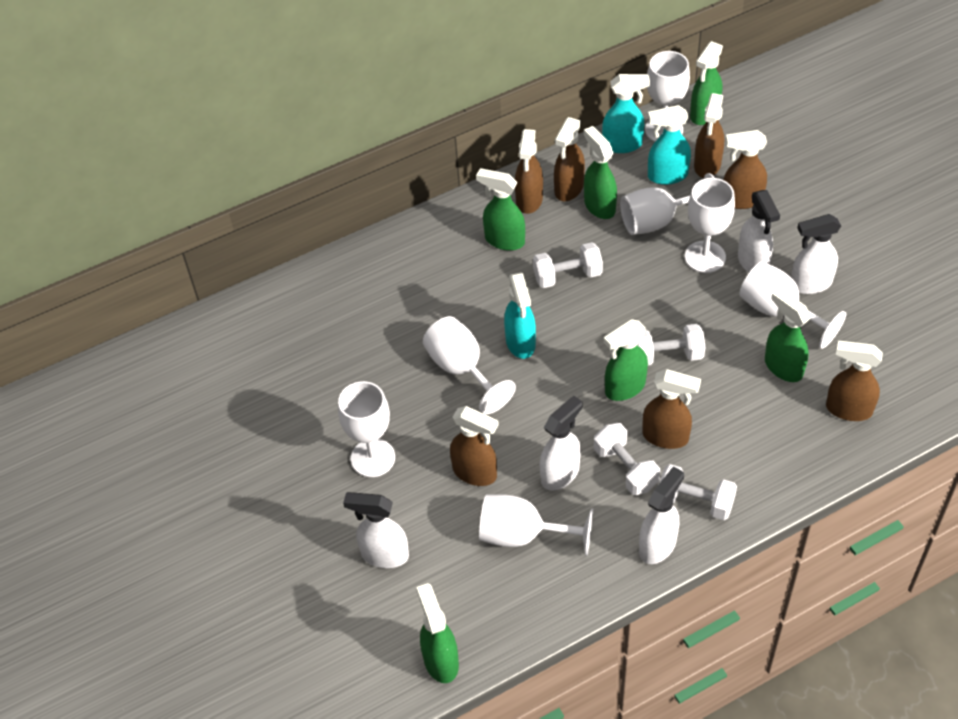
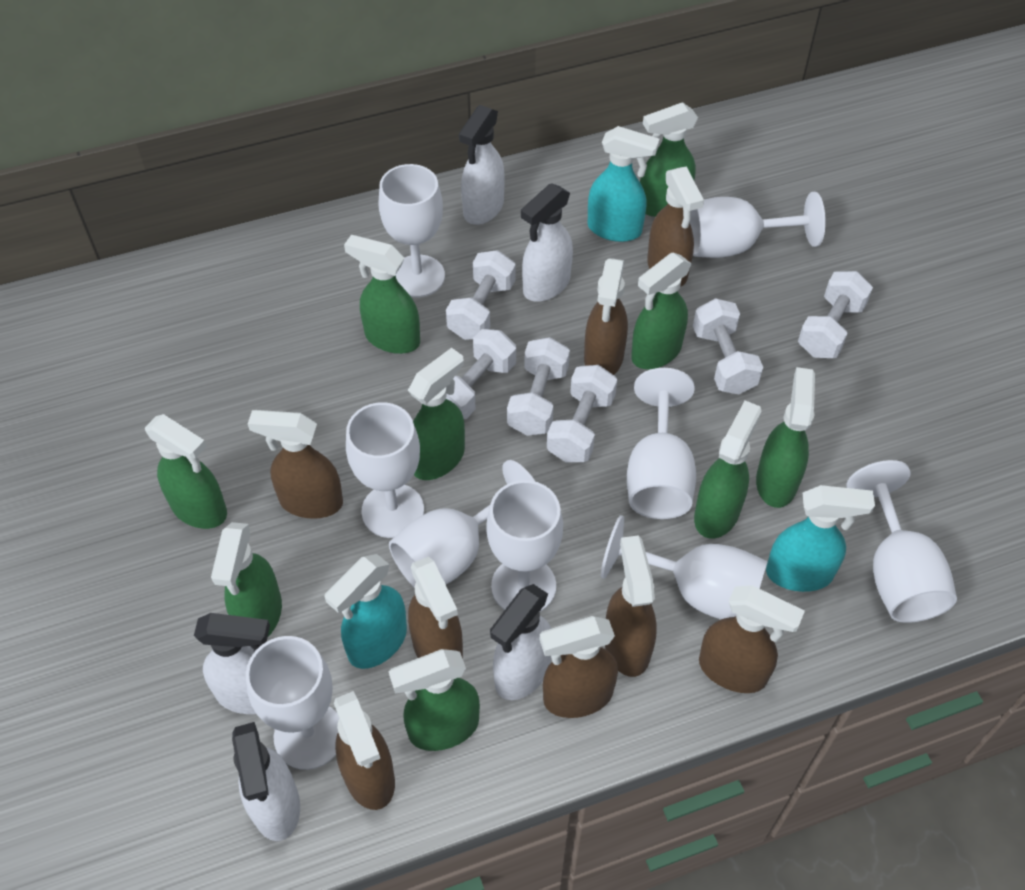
brown spray bottle: 7 -> 8
green spray bottle: 6 -> 9
white dumbbell: 4 -> 6
white goblet: 7 -> 9

